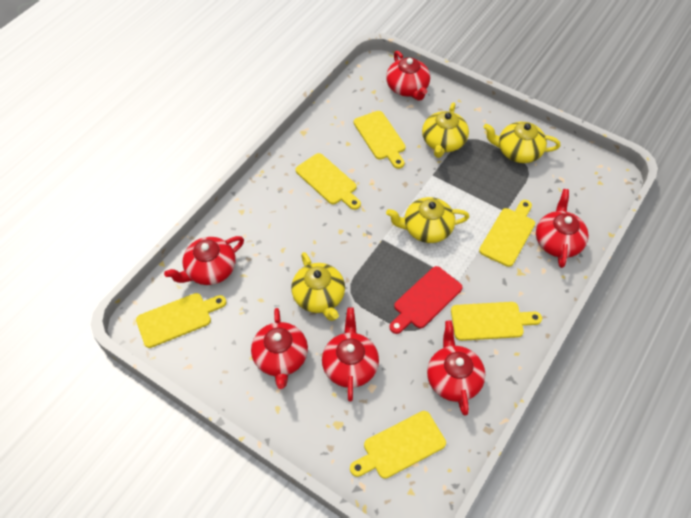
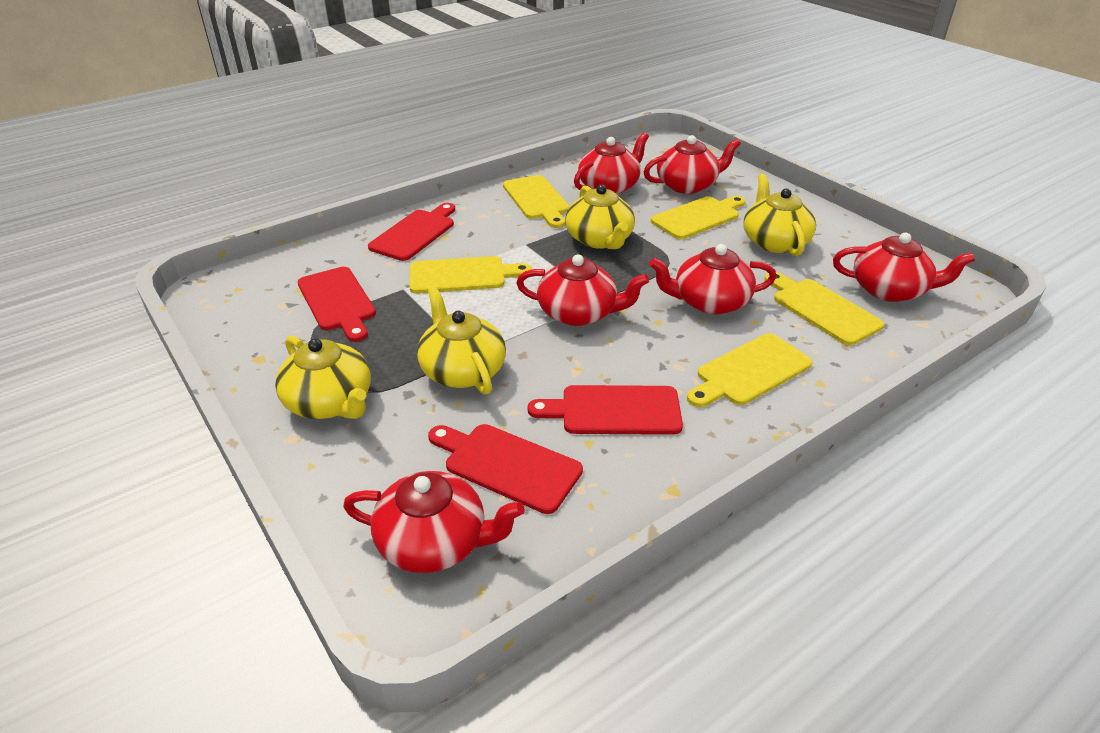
red cutting board: 1 -> 4
yellow cutting board: 6 -> 5

